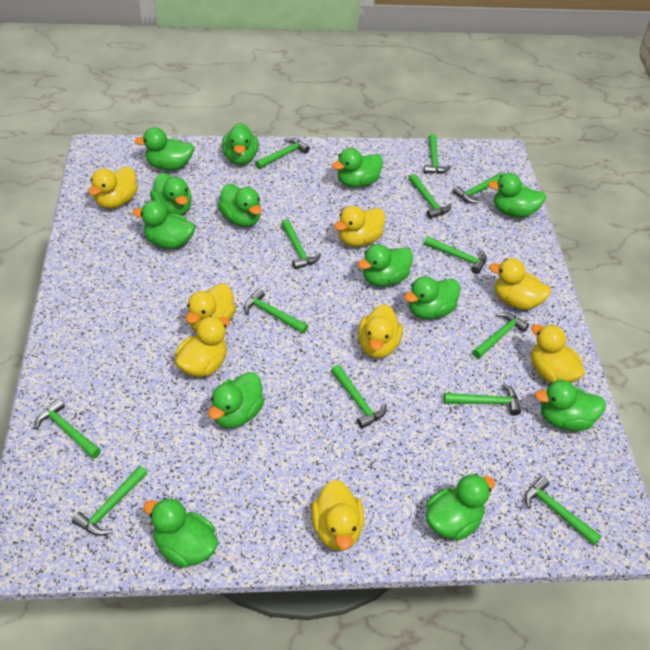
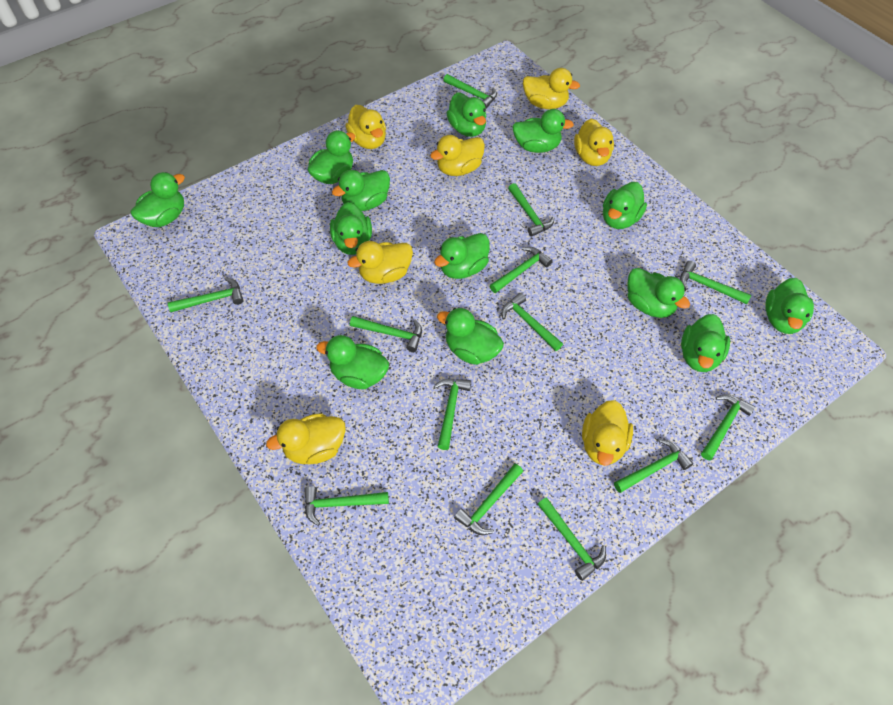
yellow duck: 8 -> 7

